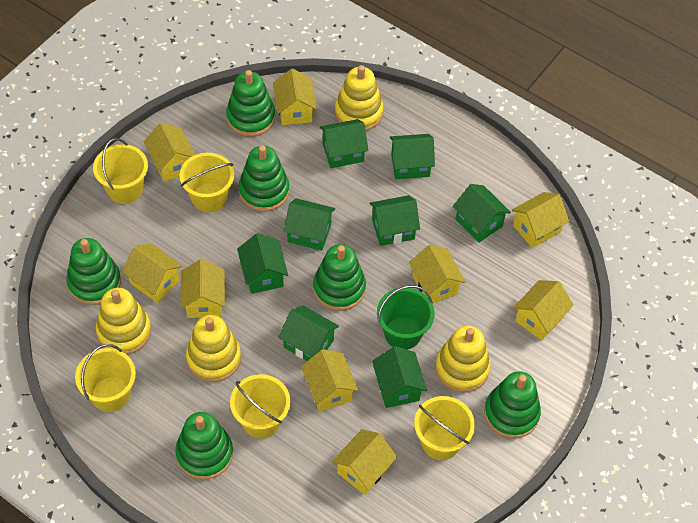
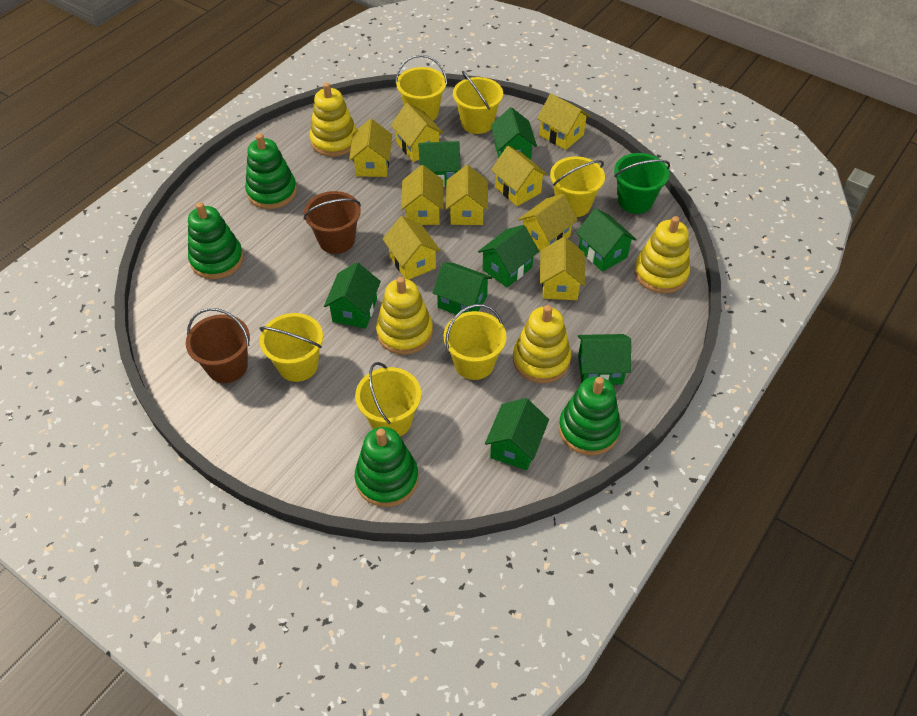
brown bucket: 0 -> 2
green stacking toy: 6 -> 4
yellow bucket: 5 -> 6

